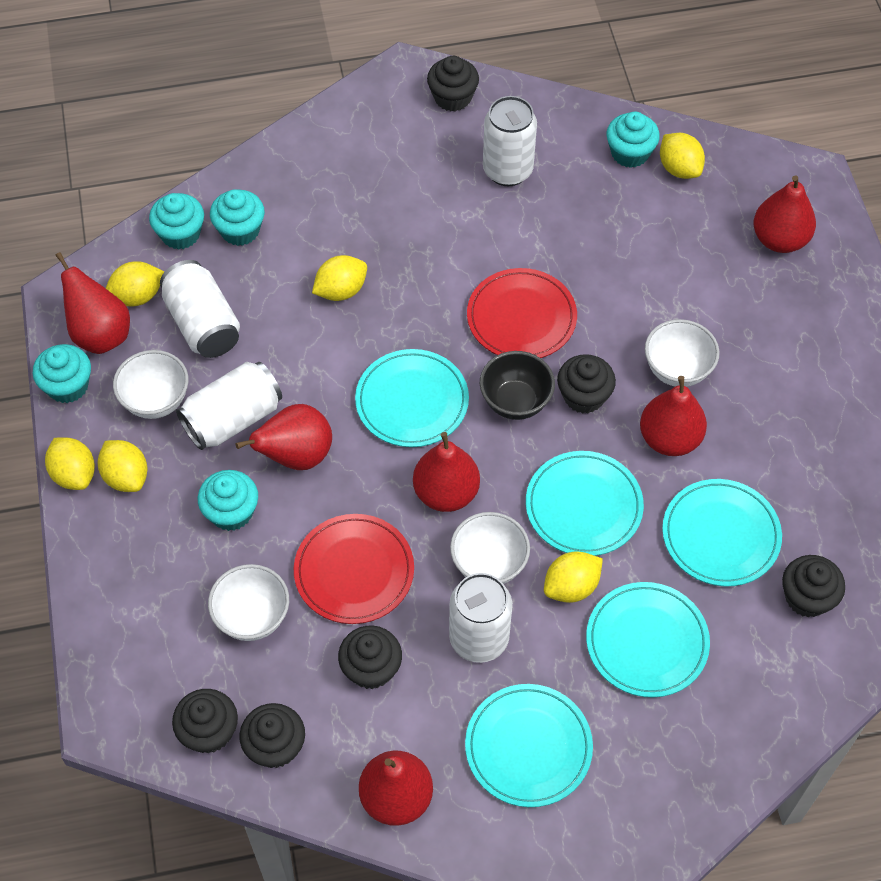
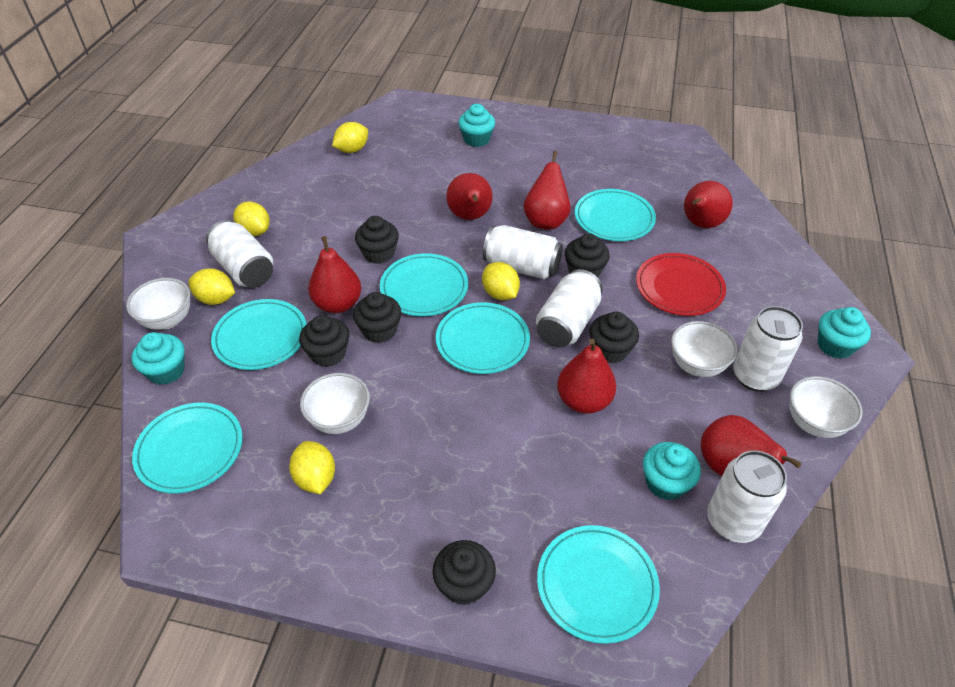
black bowl: 1 -> 0
red plate: 2 -> 1
turquoise cupcake: 5 -> 4
turquoise plate: 5 -> 6
white can: 4 -> 5
yellow lemon: 6 -> 5

